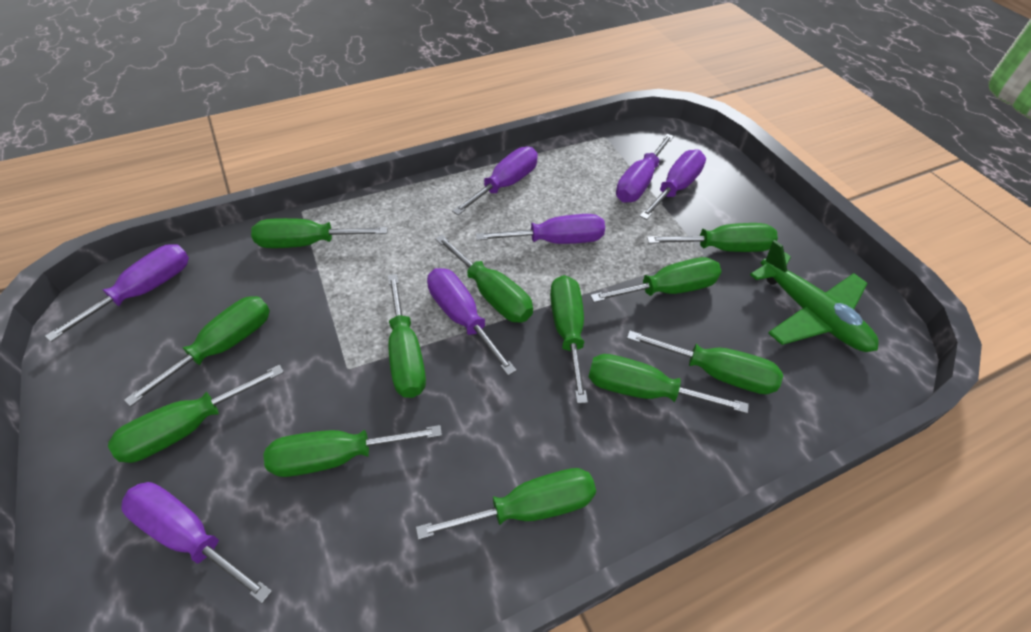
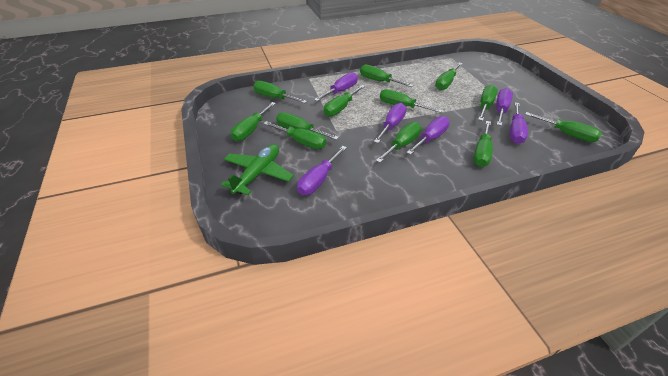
purple screwdriver: 7 -> 6

